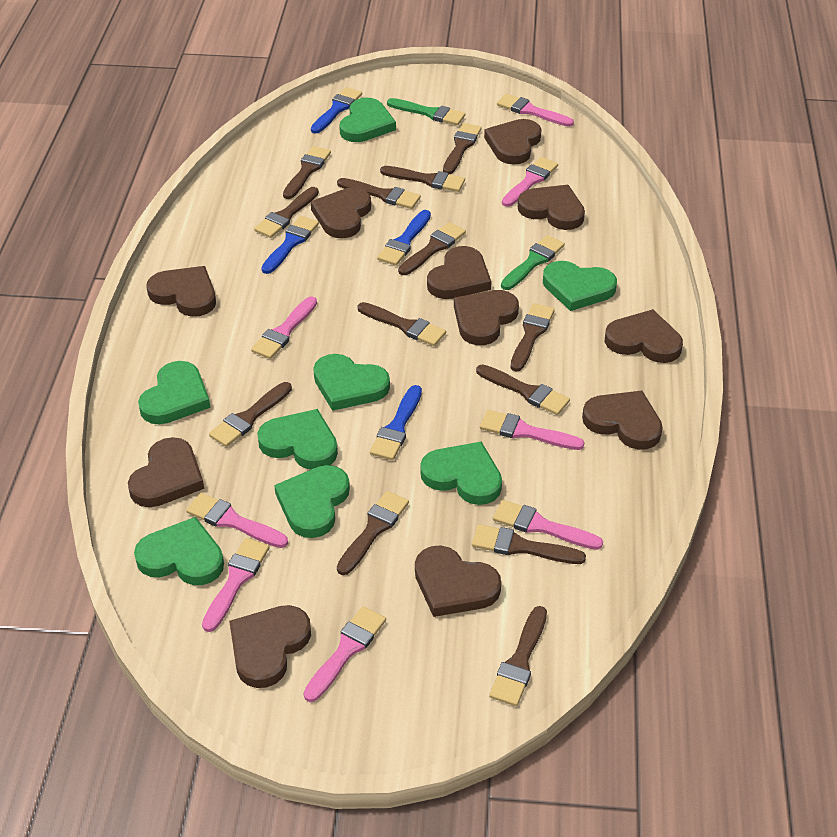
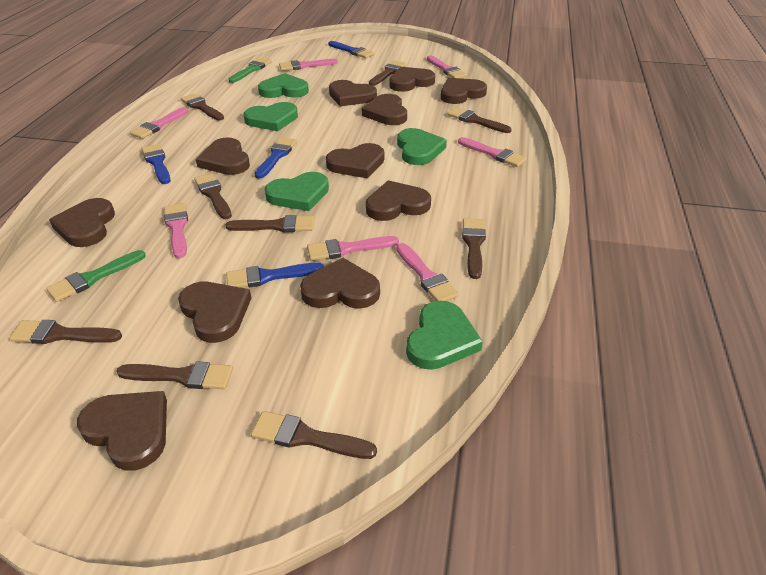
brown brush: 13 -> 9
green heart: 8 -> 5
pink brush: 8 -> 7

